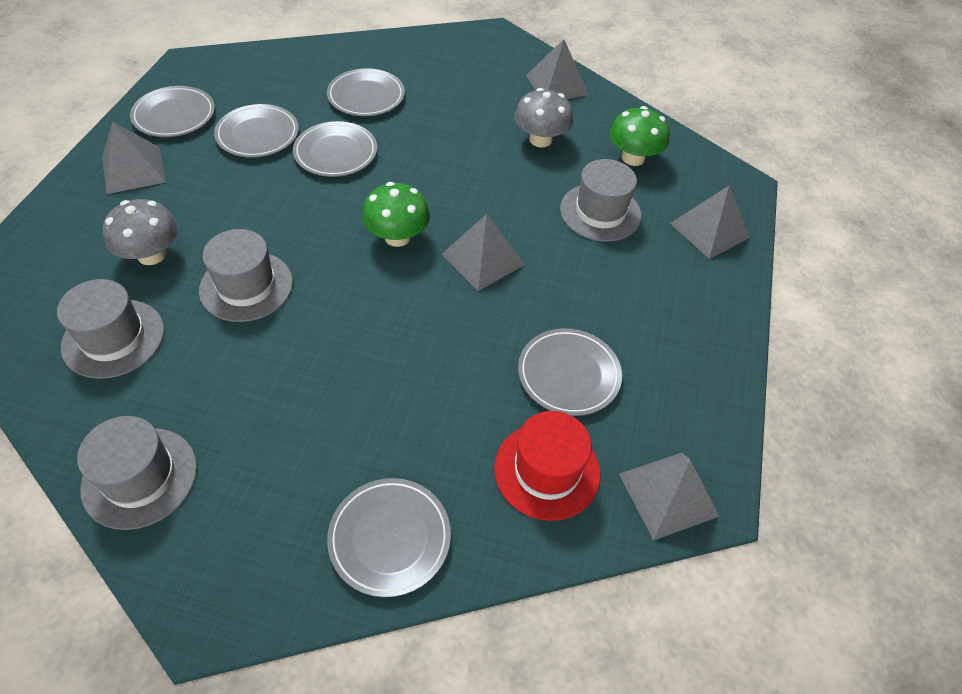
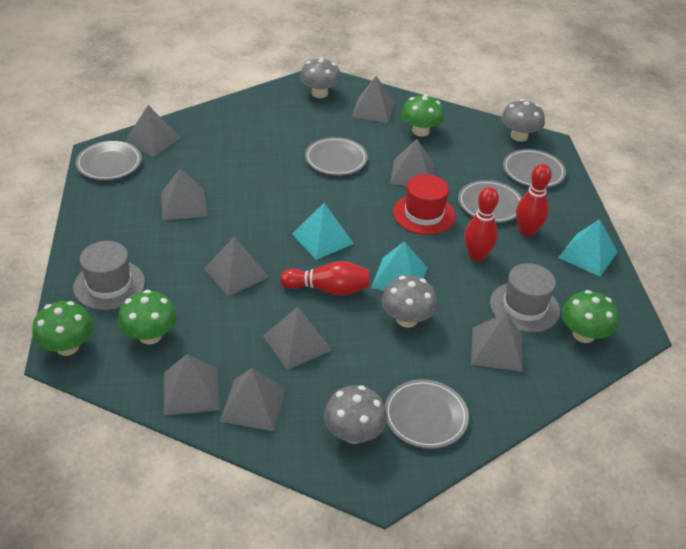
green mushroom: 2 -> 4
grey hat: 4 -> 2
grey mushroom: 2 -> 4
grey plate: 6 -> 5
grey pyramid: 5 -> 9
red bowling pin: 0 -> 3
turquoise pyramid: 0 -> 3

